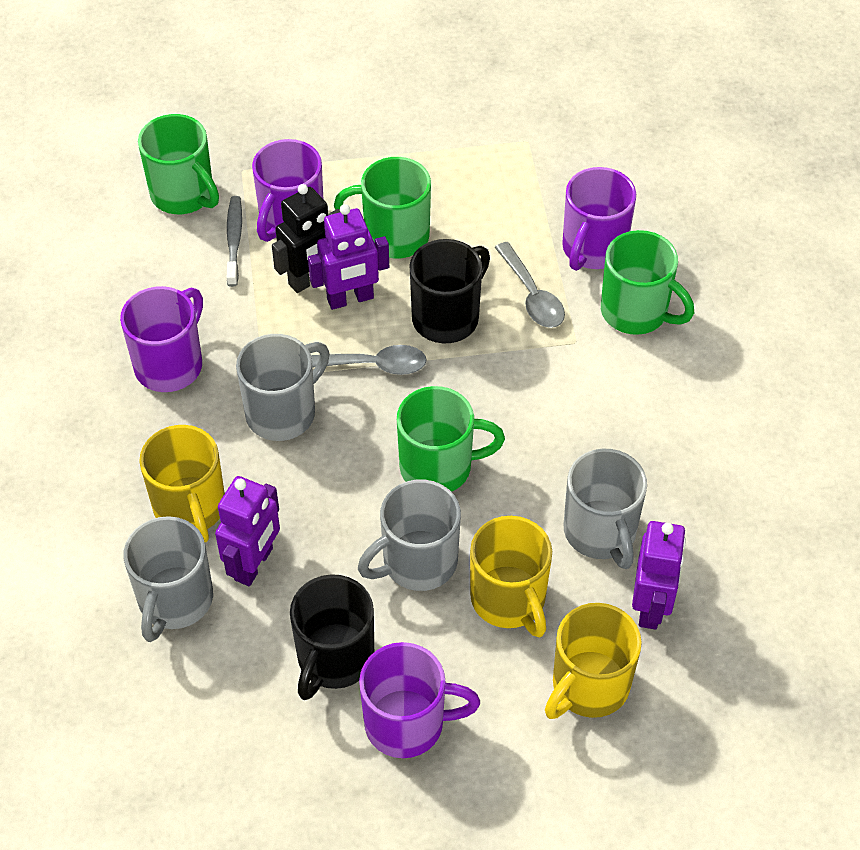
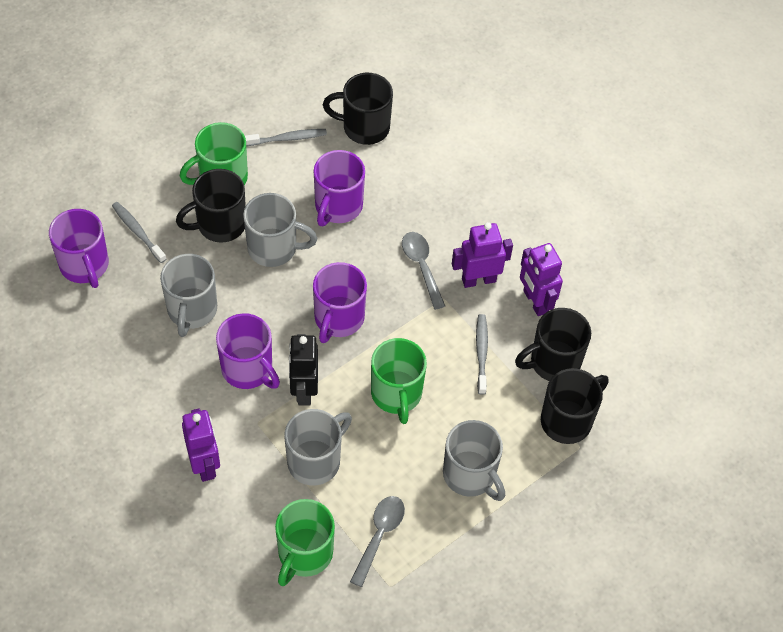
black mug: 2 -> 4
green mug: 4 -> 3
grey toothbrush: 1 -> 3
yellow mug: 3 -> 0

